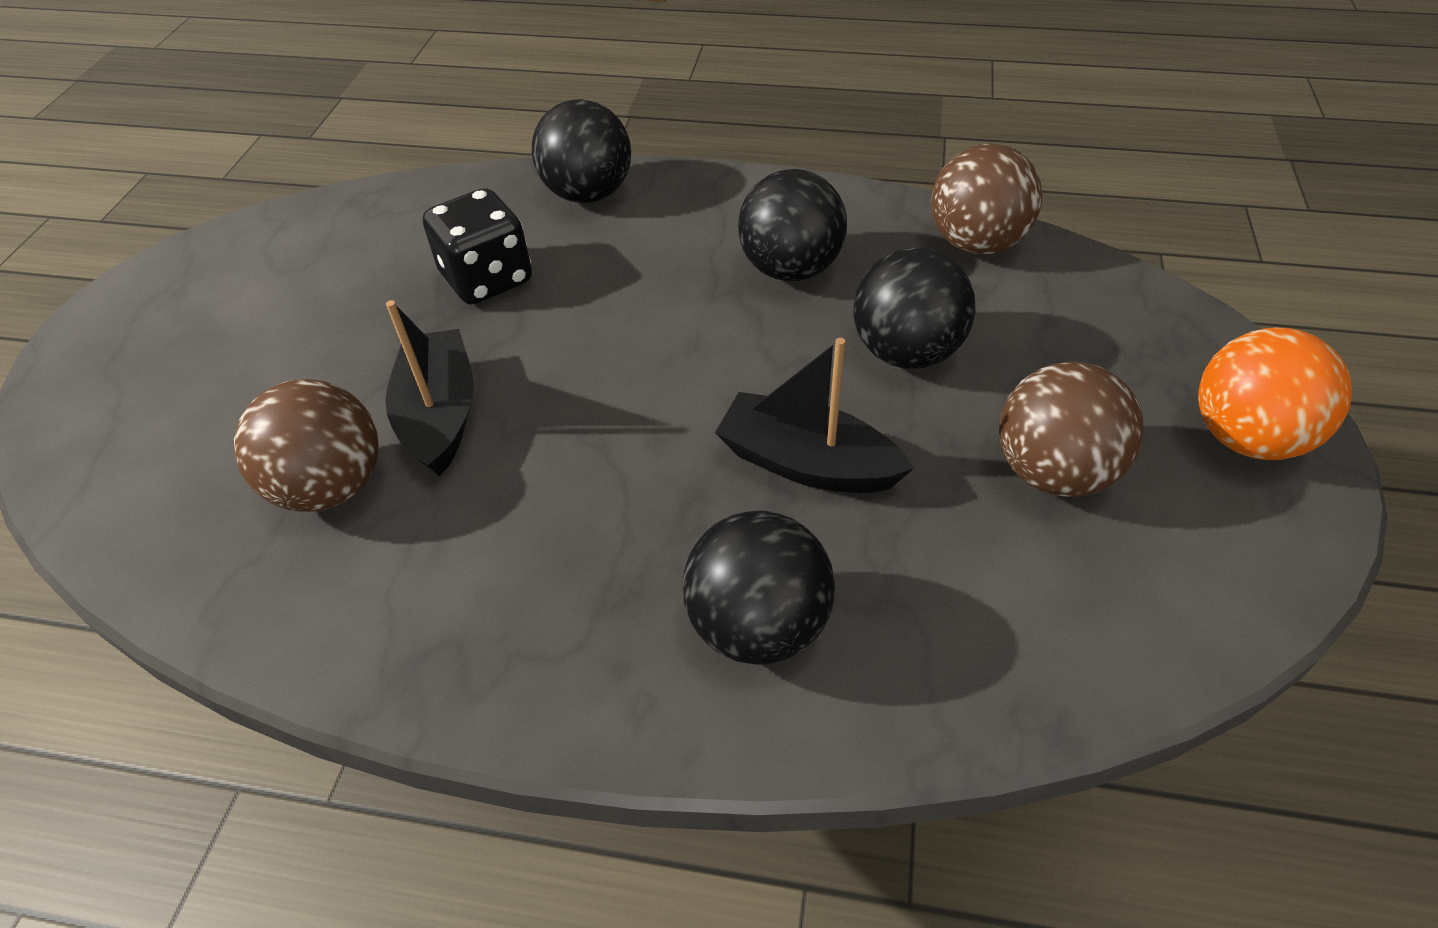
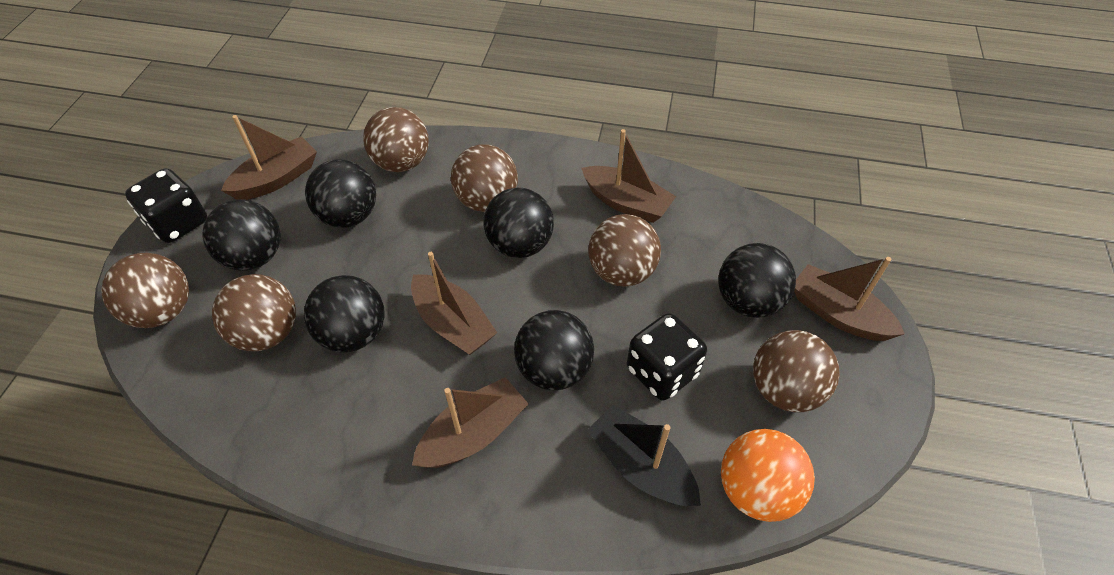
black ball: 4 -> 6
black boat: 2 -> 1
black dice: 1 -> 2
brown ball: 3 -> 6
brown boat: 0 -> 5

